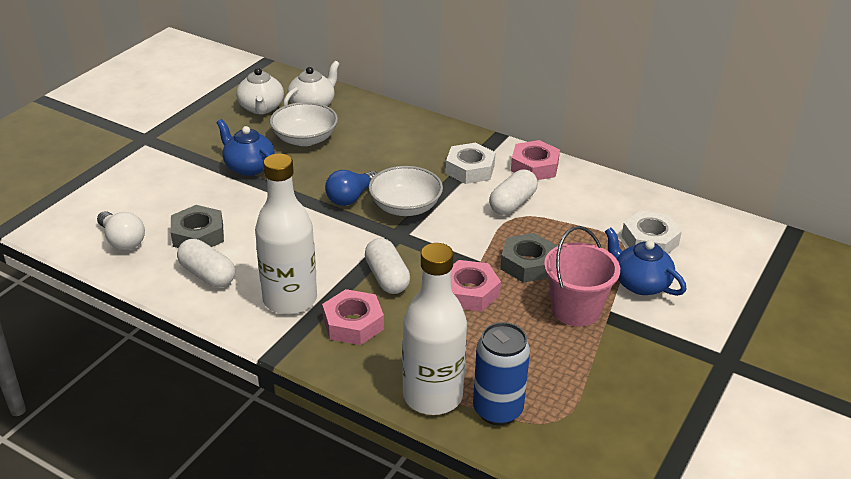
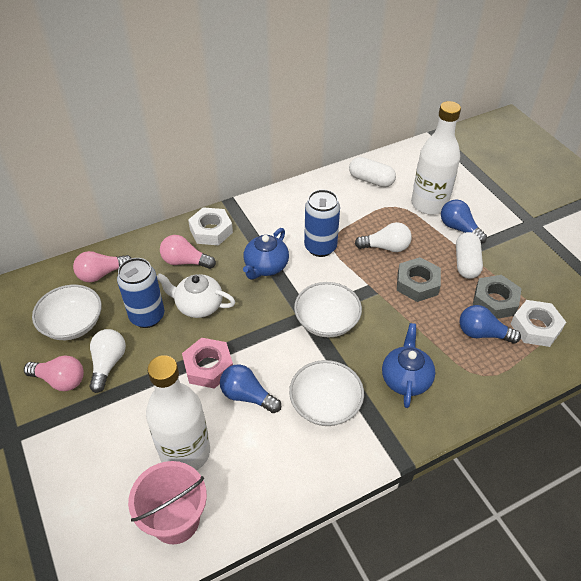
blue can: 1 -> 2
blue light bulb: 1 -> 3
pink light bulb: 0 -> 3
pink nut: 3 -> 1
white bowl: 2 -> 3
white capsule: 3 -> 2
white light bulb: 1 -> 2
white teapot: 2 -> 1

